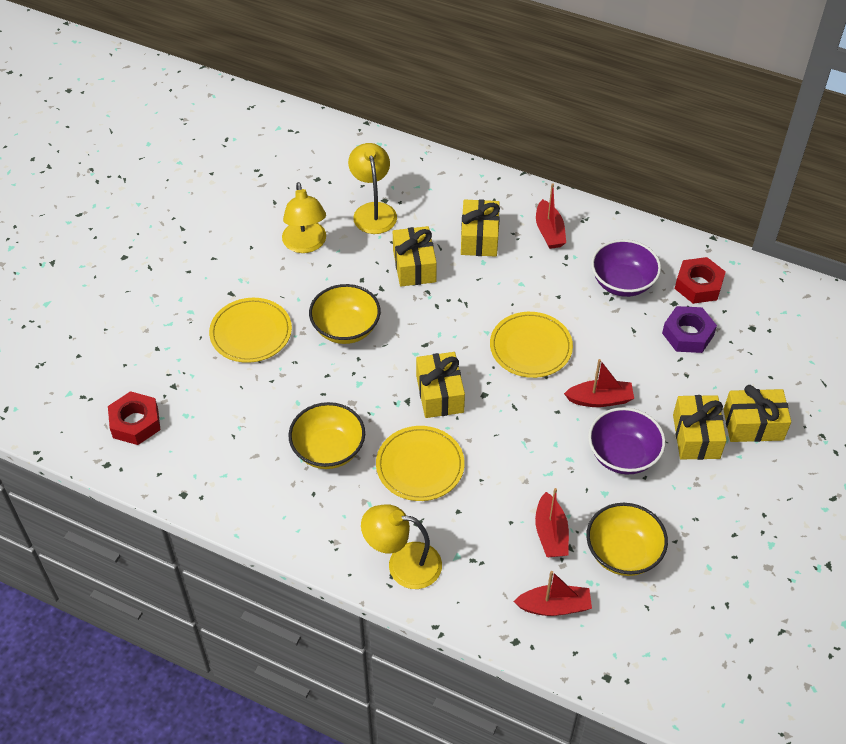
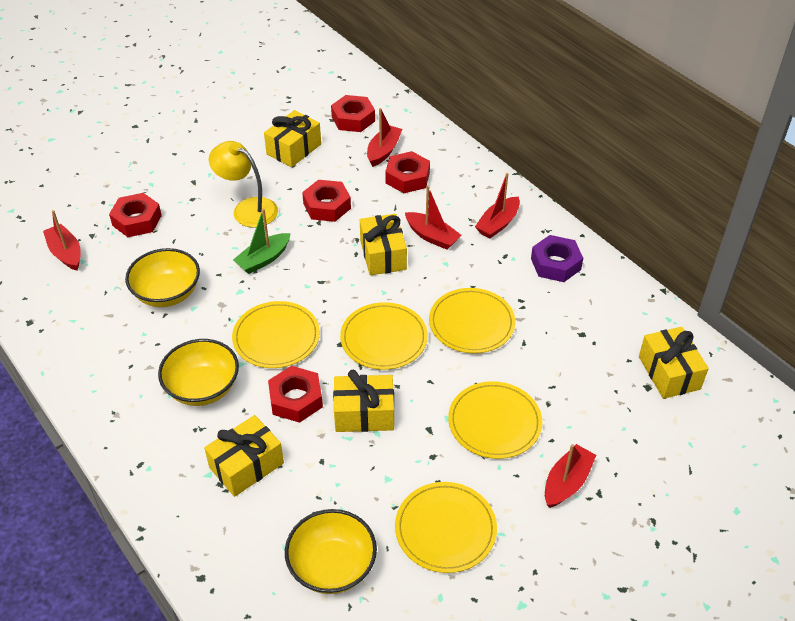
green boat: 0 -> 1
purple bowl: 2 -> 0
red boat: 4 -> 5
red nut: 2 -> 5
yellow lamp: 3 -> 1
yellow plate: 3 -> 5

